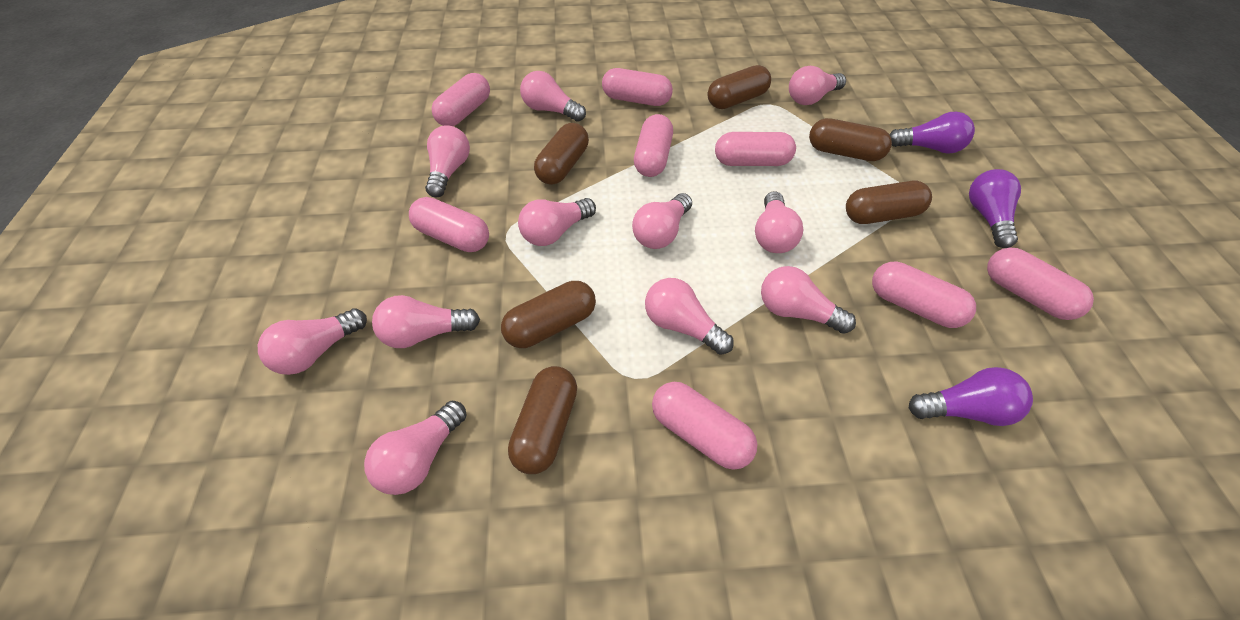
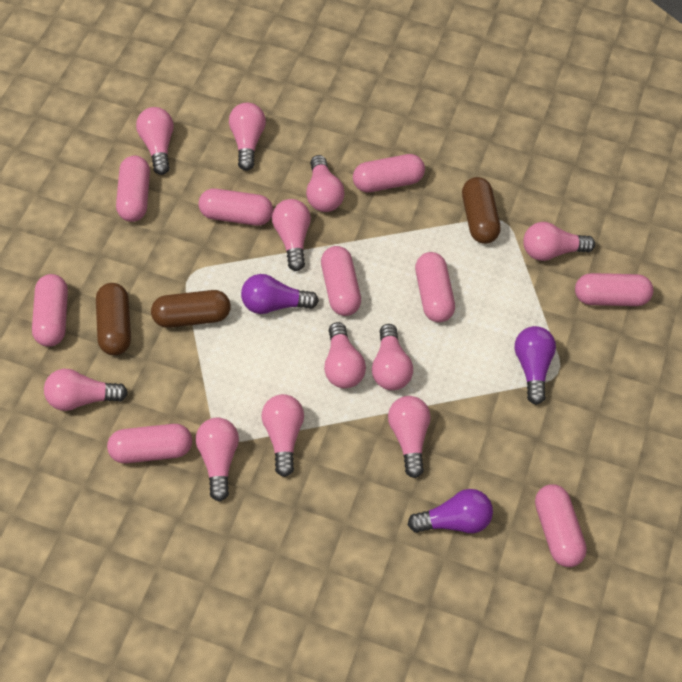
brown capsule: 6 -> 3
pink capsule: 8 -> 9

